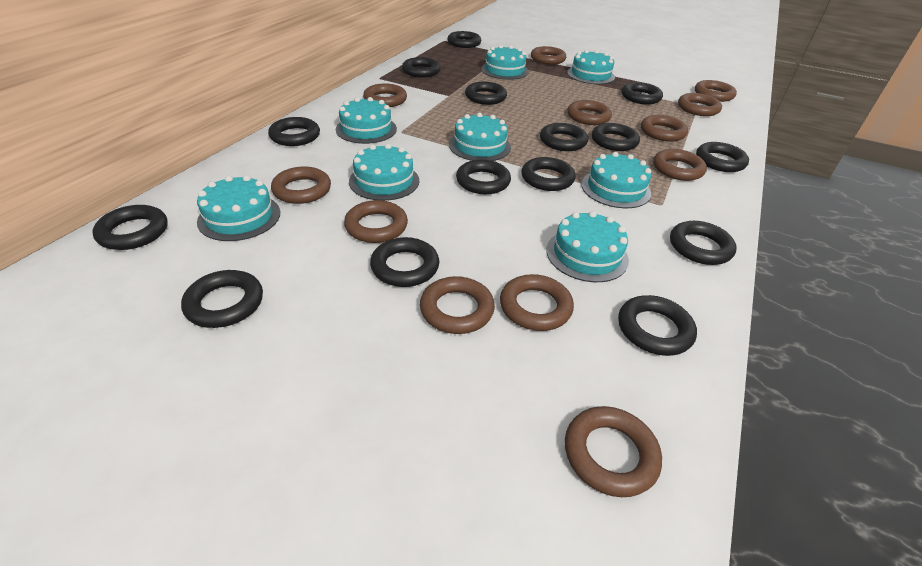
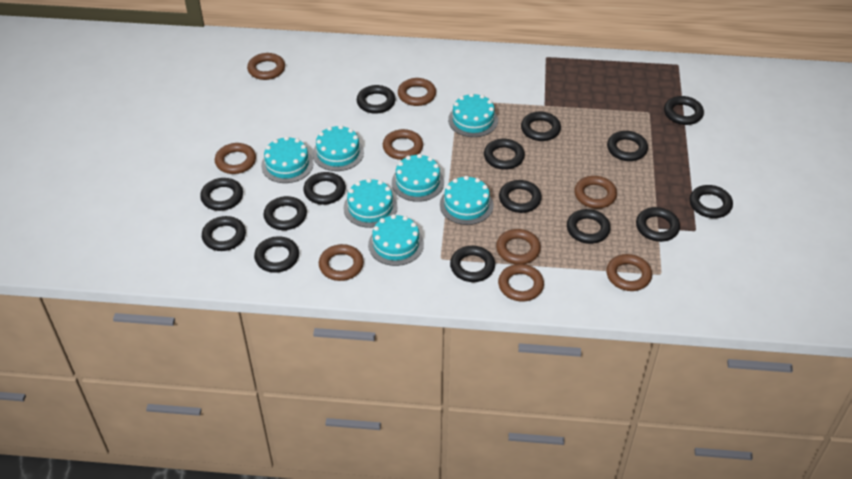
brown ring: 12 -> 9
turquoise cake: 8 -> 7

